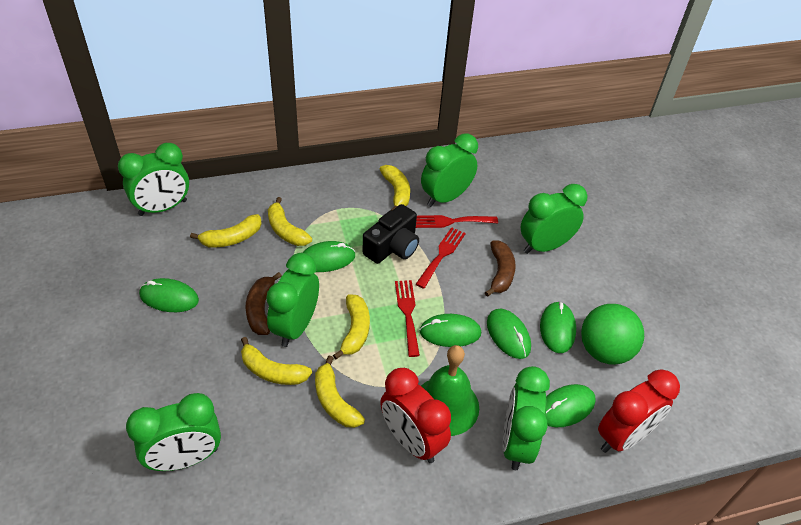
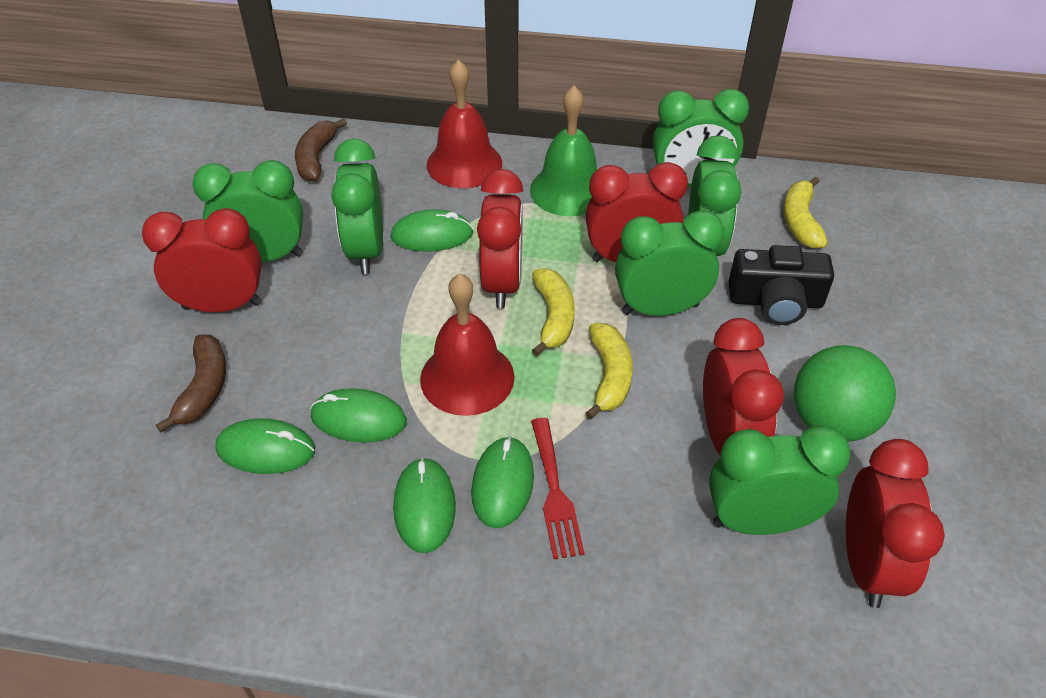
green mouse: 6 -> 5
red bell: 0 -> 2
red clock: 2 -> 5
red fork: 3 -> 1
yellow banana: 6 -> 3

